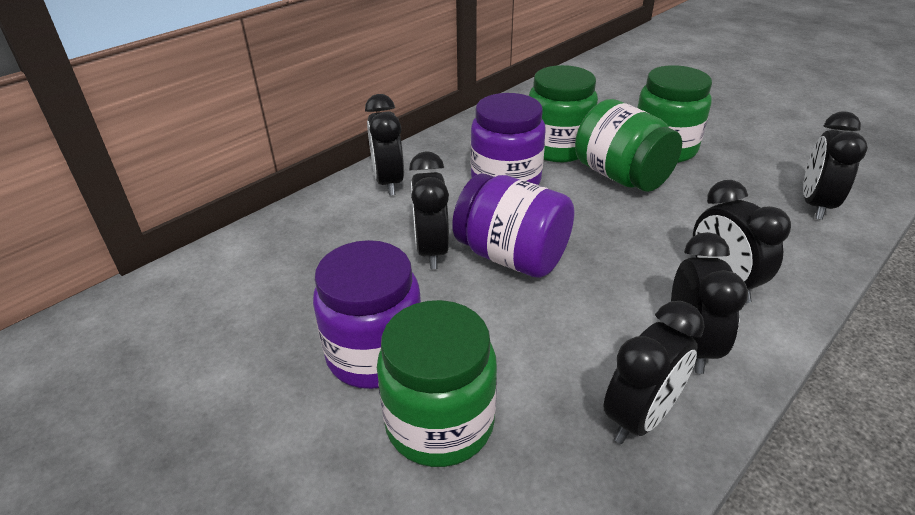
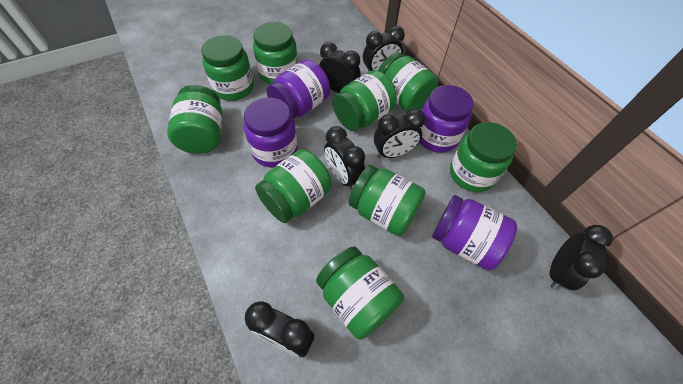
green jar: 4 -> 9
purple jar: 3 -> 4

